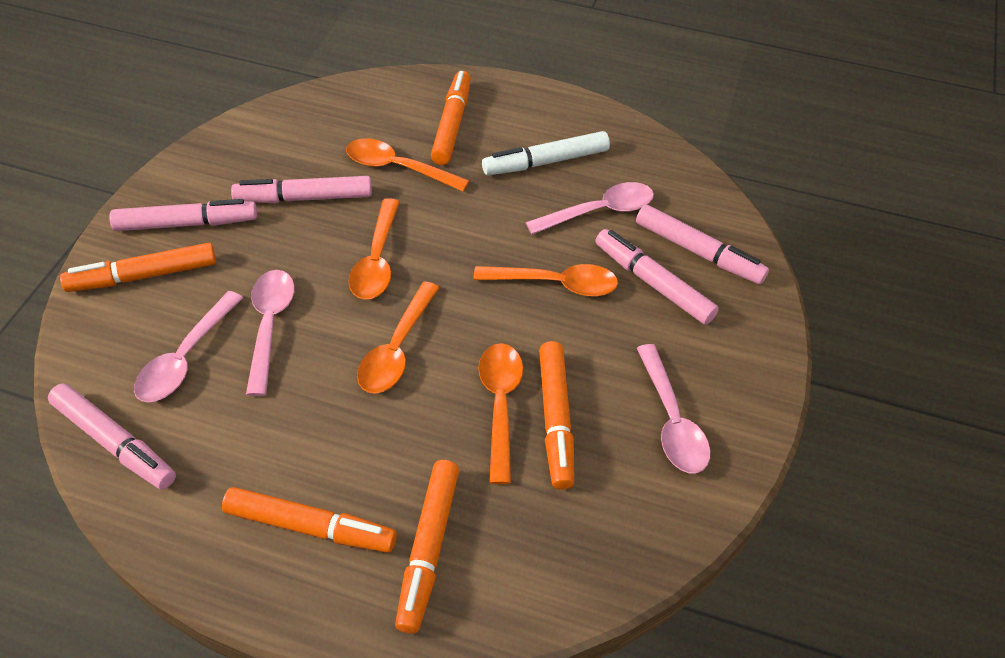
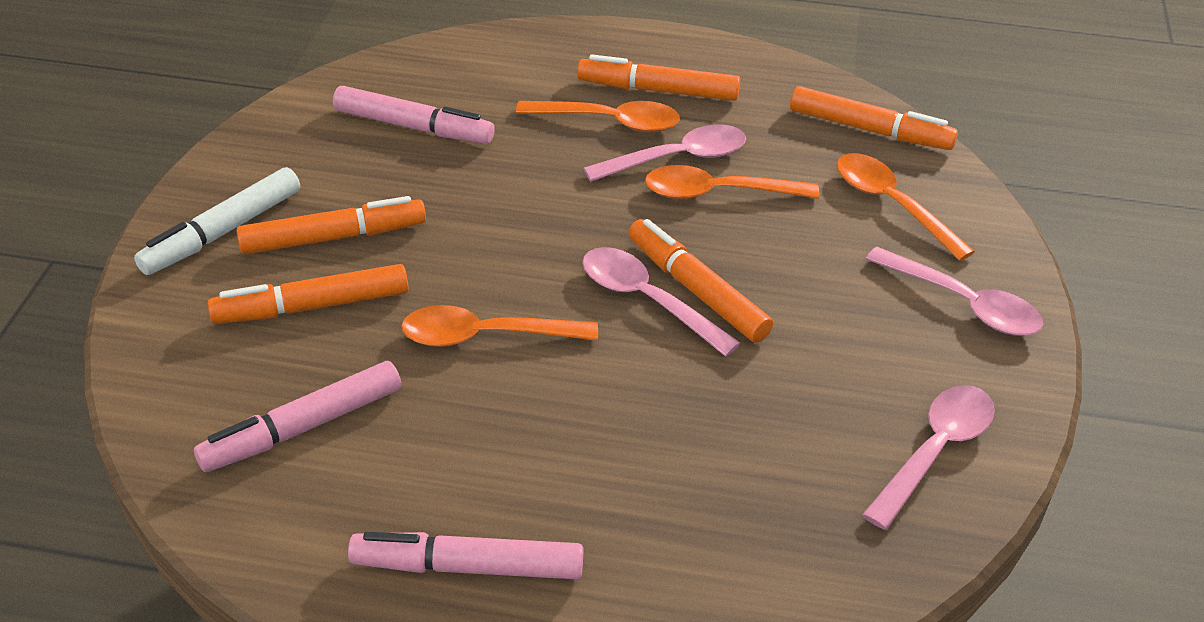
orange spoon: 5 -> 4
pink marker: 5 -> 3

